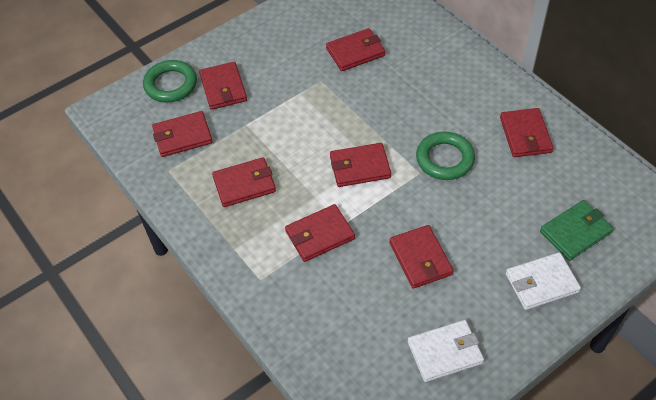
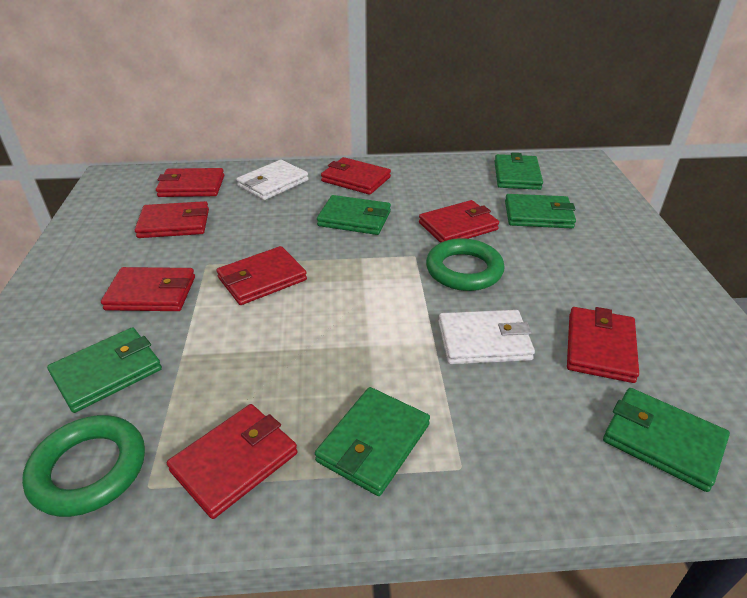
green wallet: 1 -> 6

